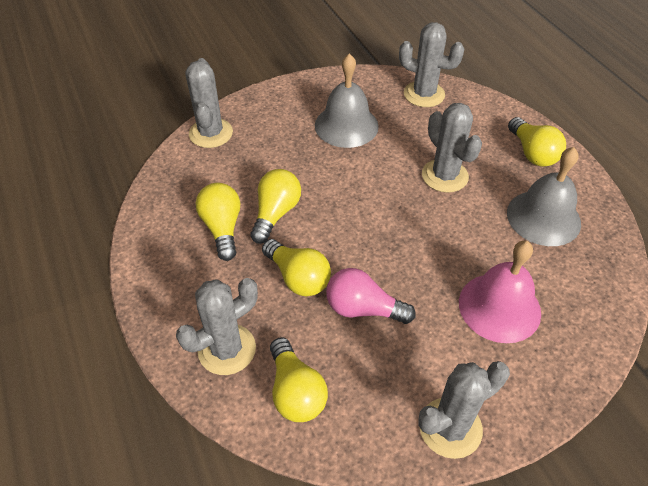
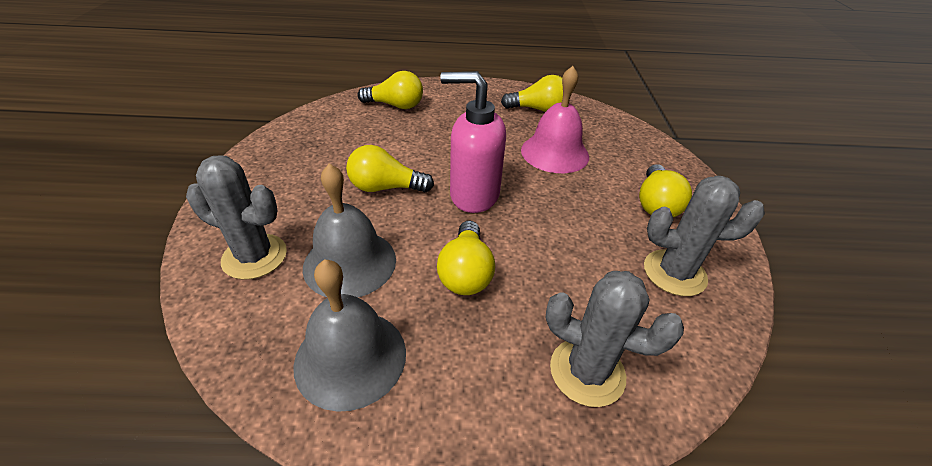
grey cactus: 5 -> 3
pink light bulb: 1 -> 0
pink soap dispenser: 0 -> 1

